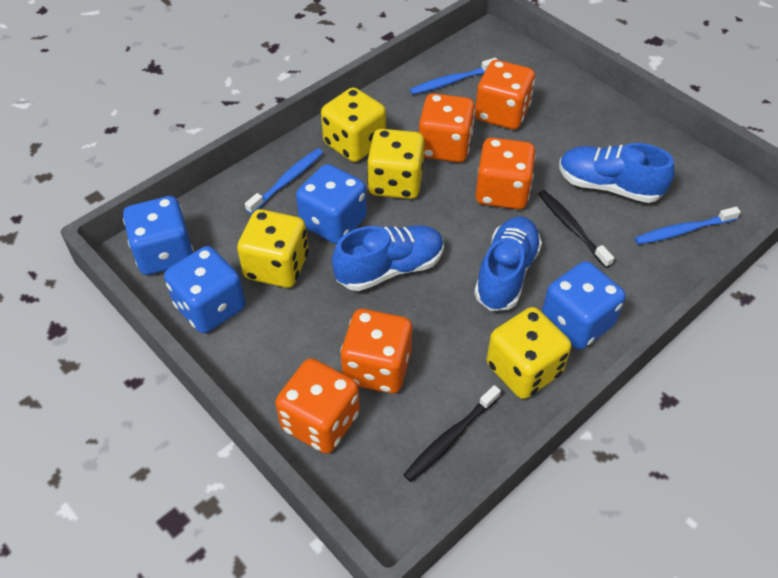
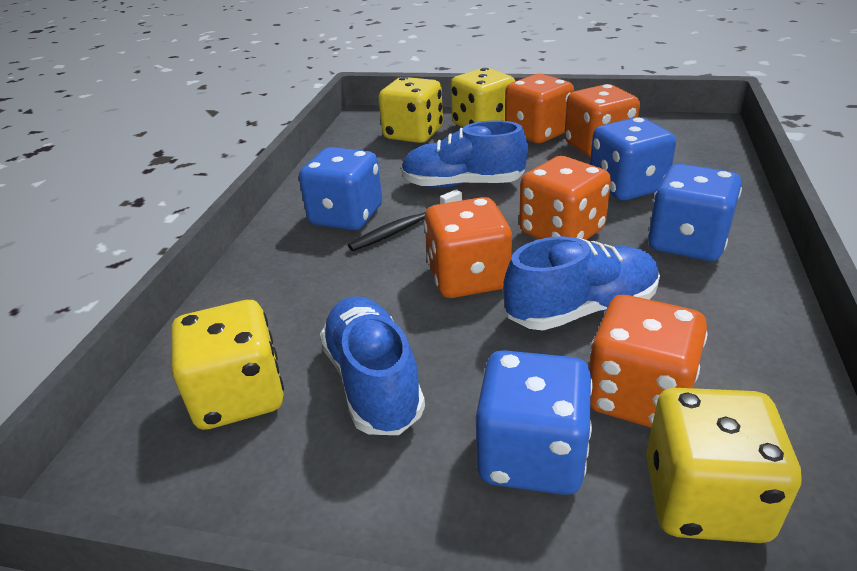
black toothbrush: 2 -> 1
blue toothbrush: 3 -> 0

